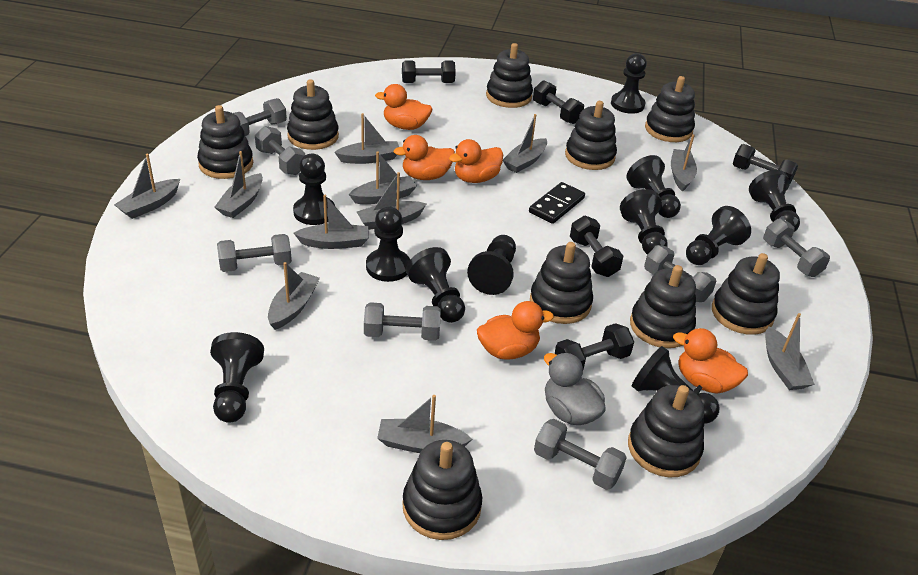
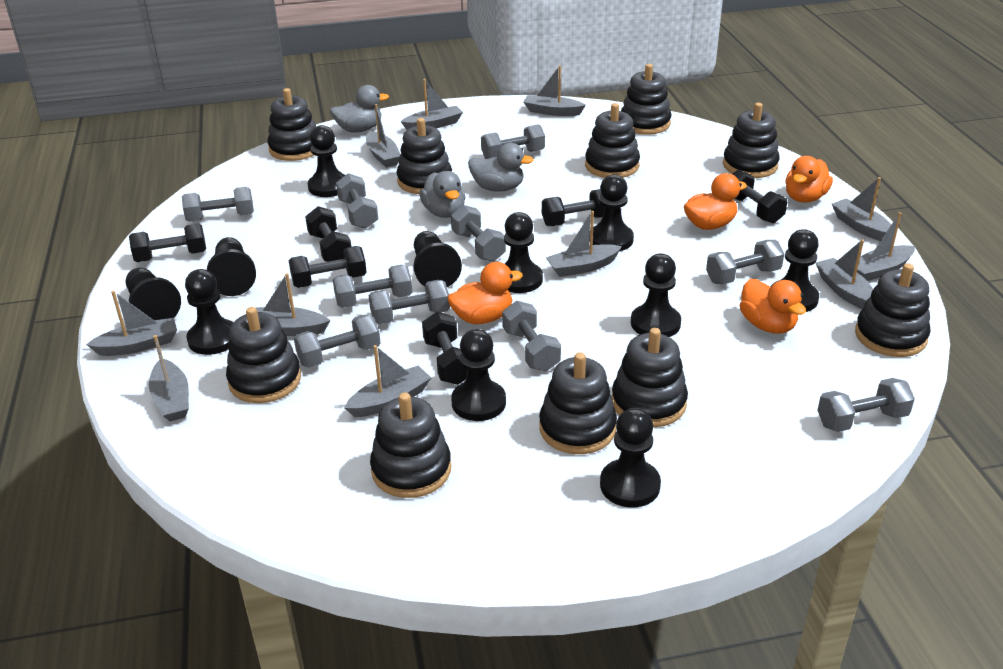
black domino: 1 -> 0
black dumbbell: 5 -> 6
grey duck: 1 -> 3
grey dumbbell: 7 -> 10
orange duck: 5 -> 4

